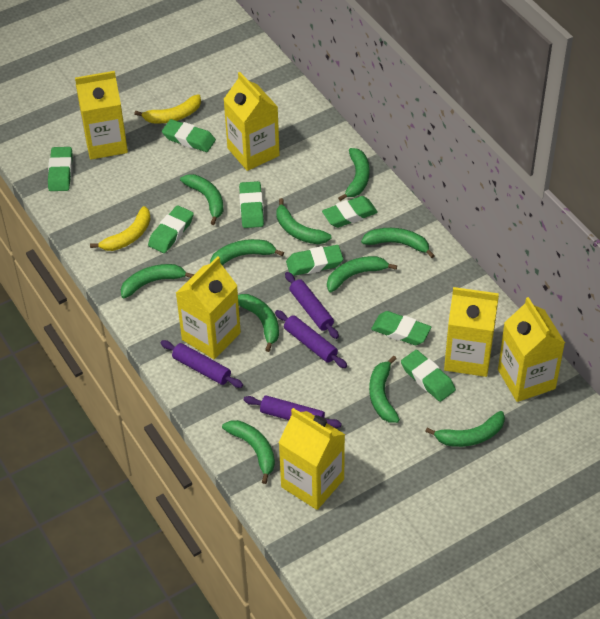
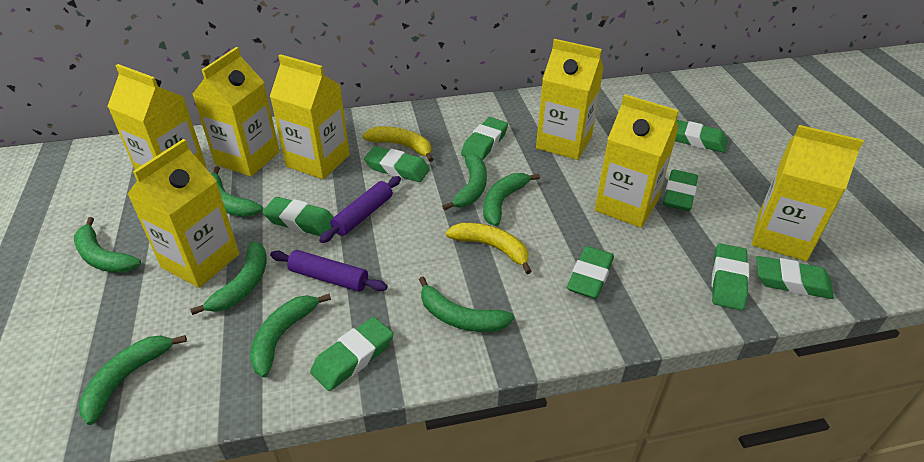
green banana: 11 -> 8
green eraser: 8 -> 9
purple rolling pin: 4 -> 2
yellow carton: 6 -> 7

